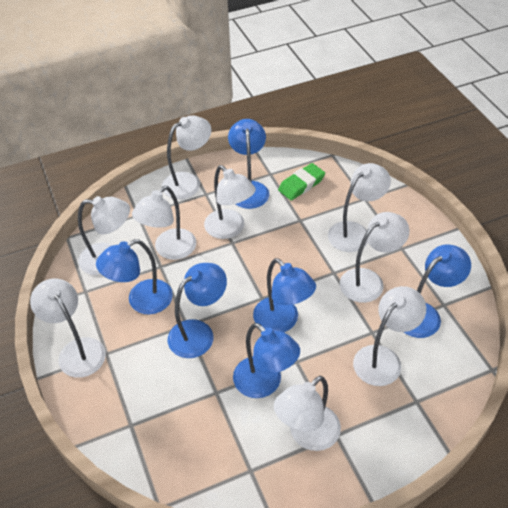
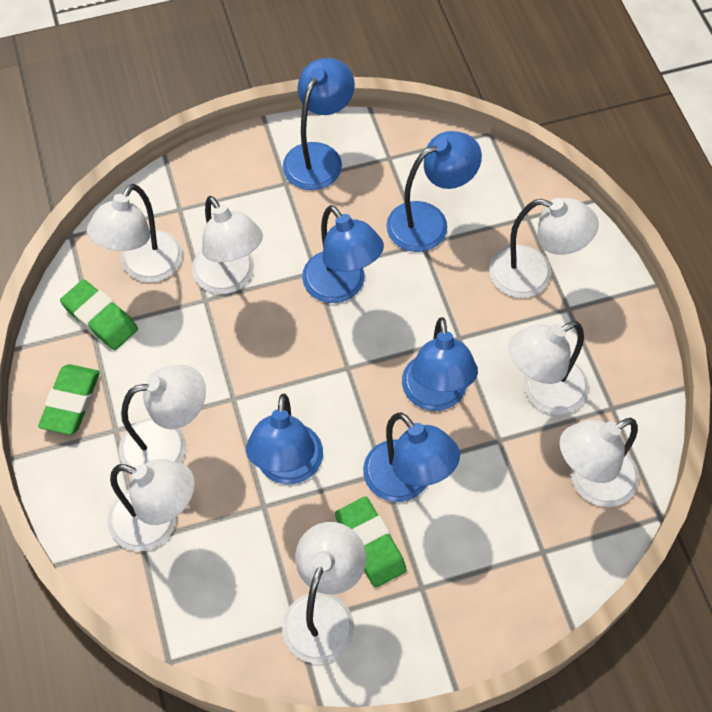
green eraser: 1 -> 3
white lamp: 9 -> 8

